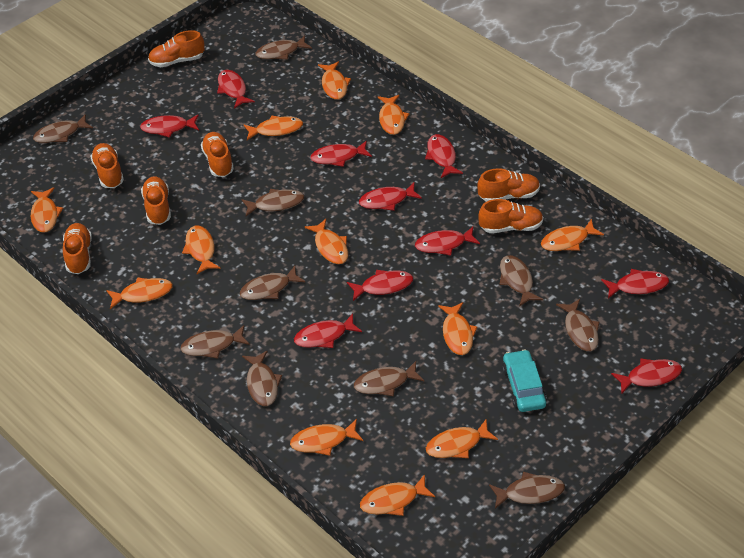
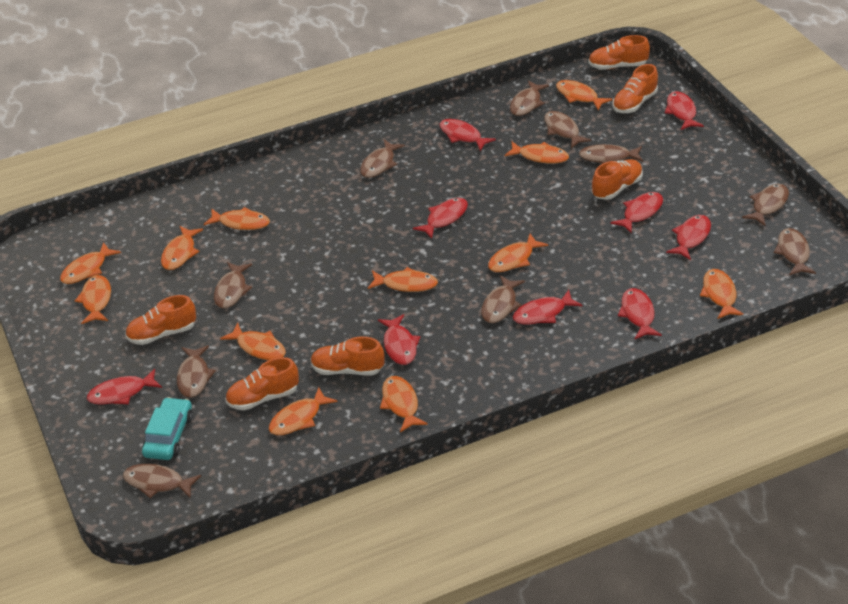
orange shoe: 7 -> 6
red fish: 10 -> 9

